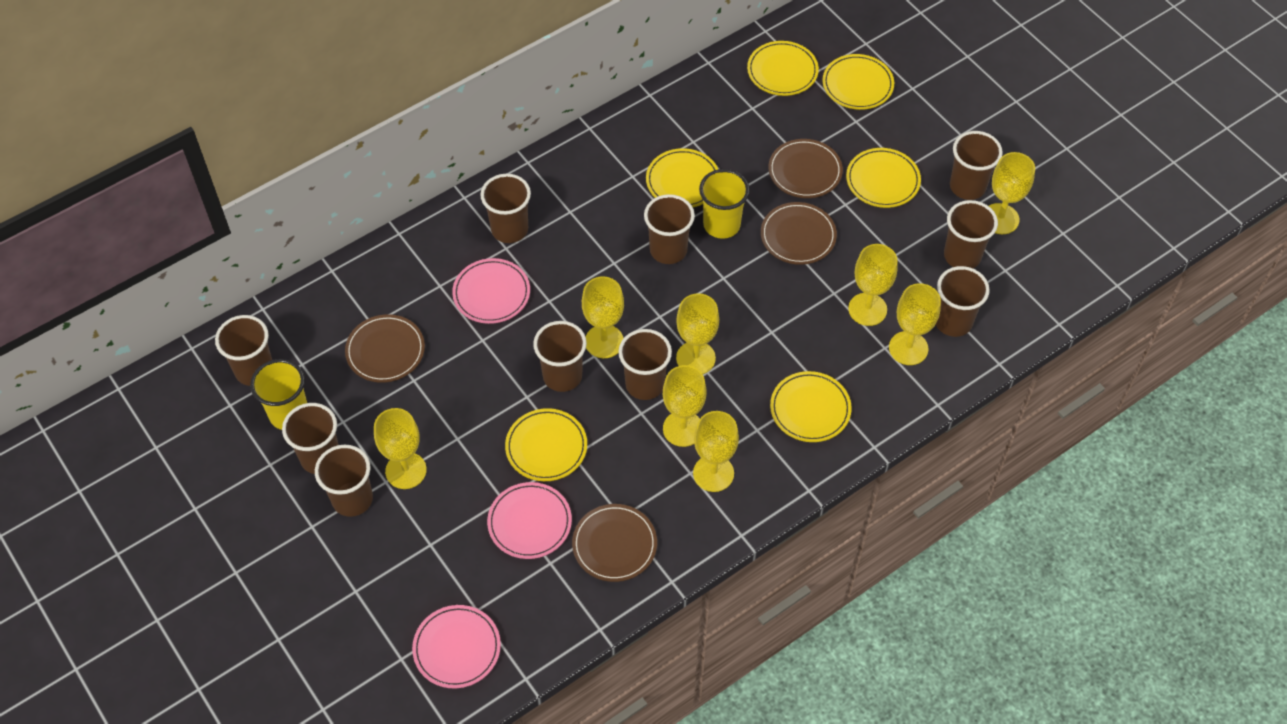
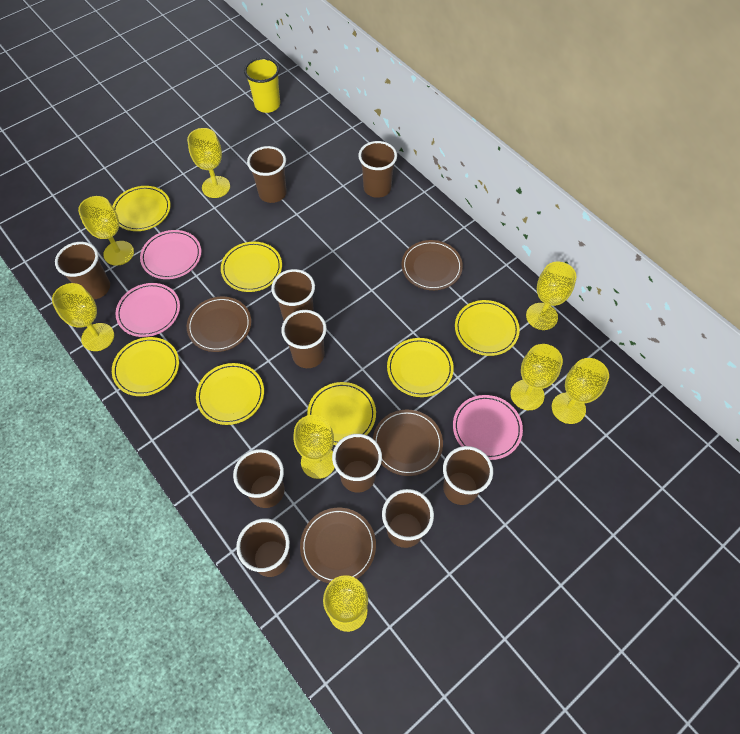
yellow cup: 2 -> 1
yellow plate: 6 -> 7

